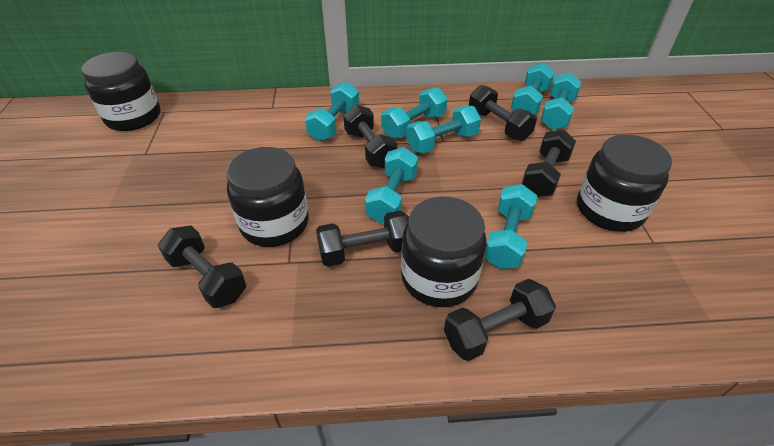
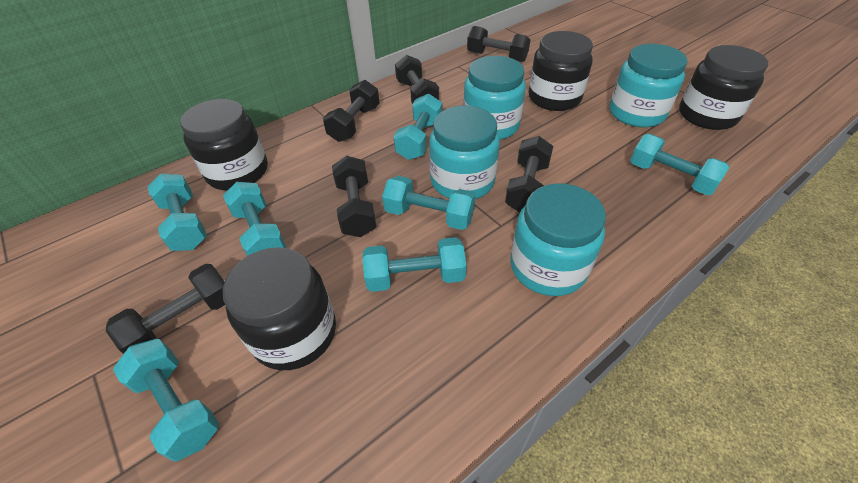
turquoise jar: 0 -> 4

